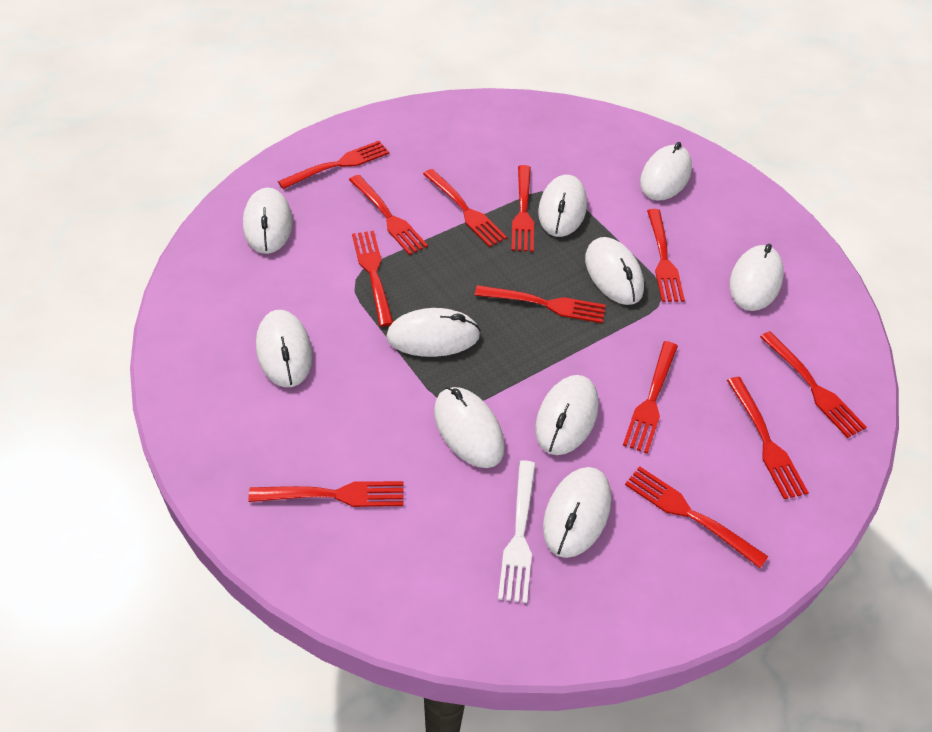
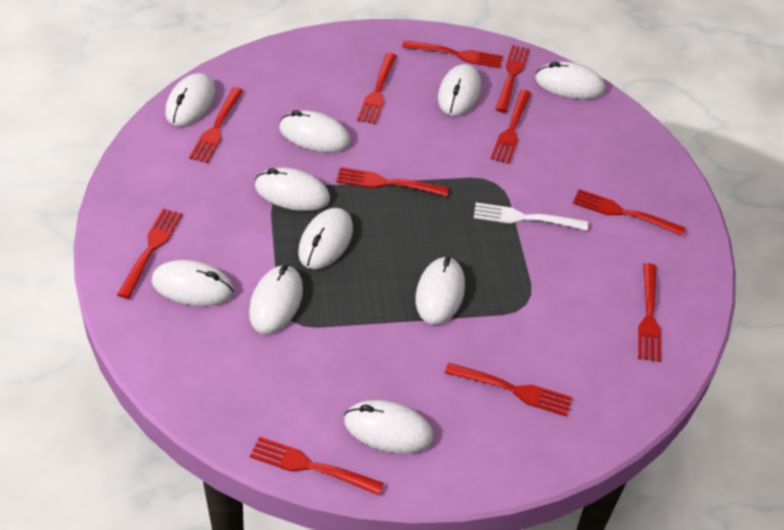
red fork: 12 -> 11

